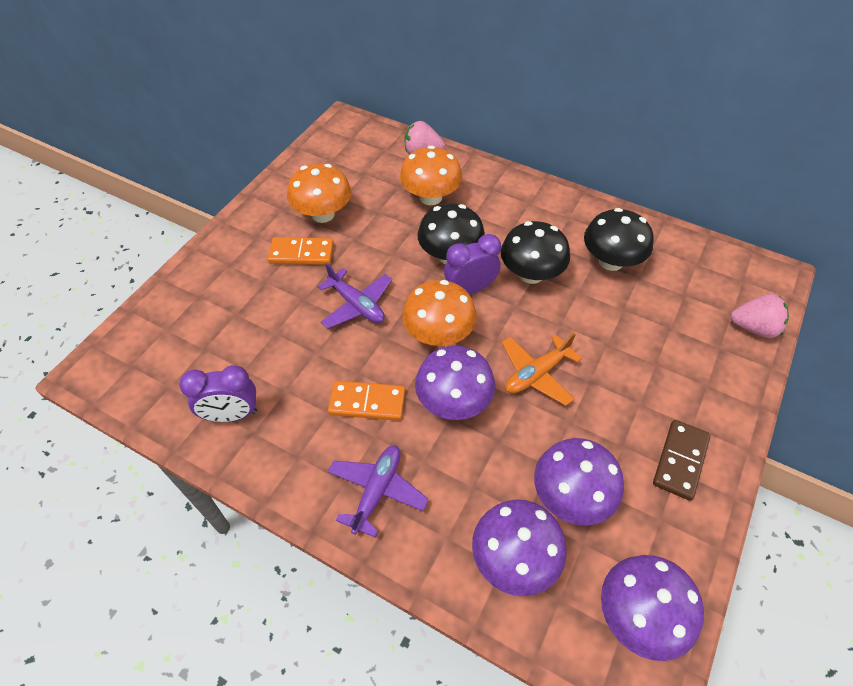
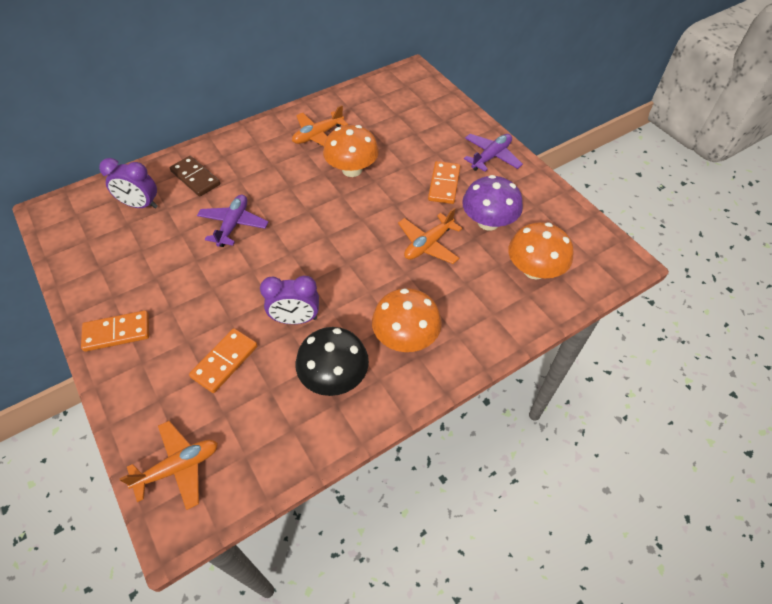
black mushroom: 3 -> 1
orange domino: 2 -> 3
orange plane: 1 -> 3
pink strawberry: 2 -> 0
purple mushroom: 4 -> 1

